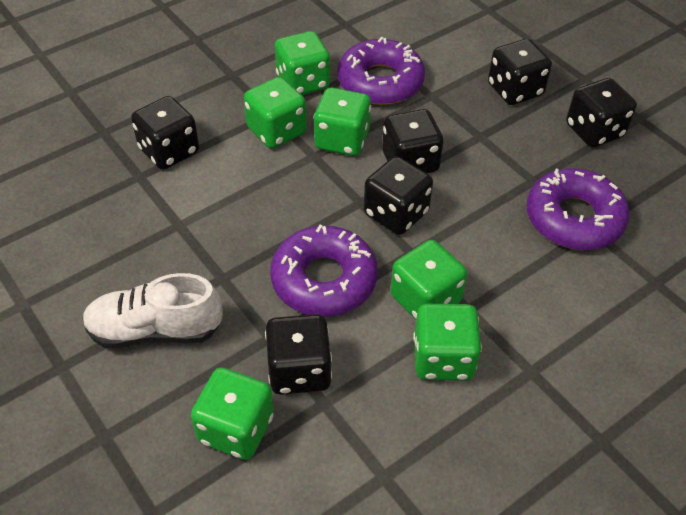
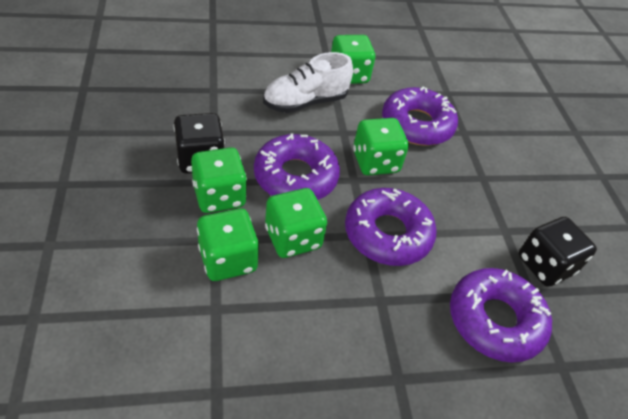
black dice: 6 -> 2
green dice: 6 -> 5
purple donut: 3 -> 4

